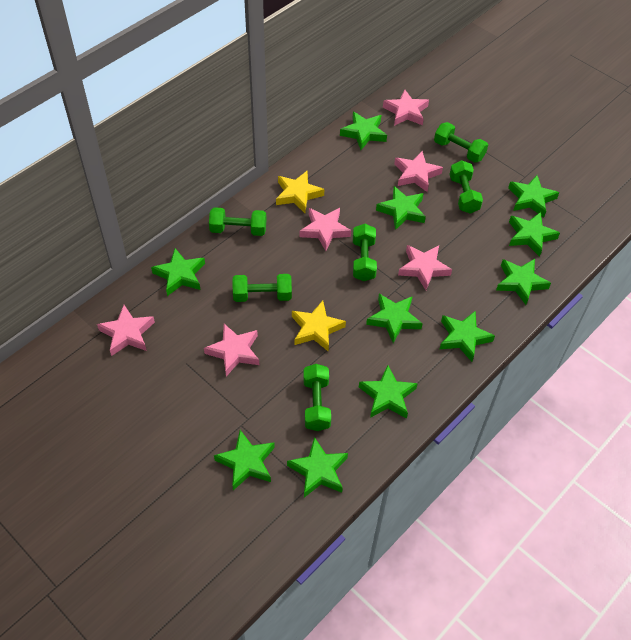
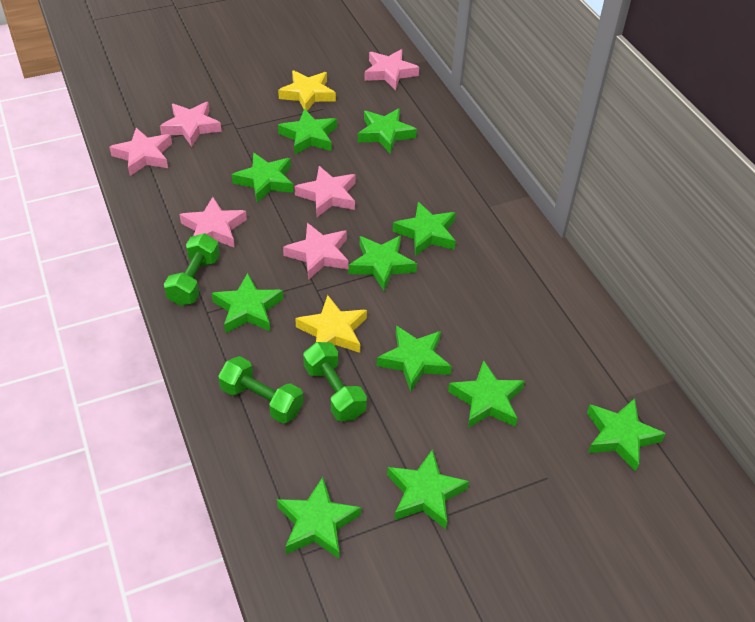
green dumbbell: 6 -> 3

